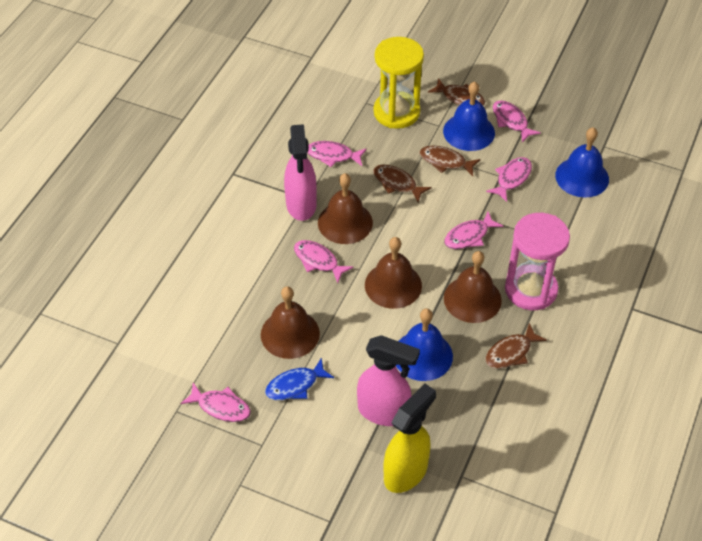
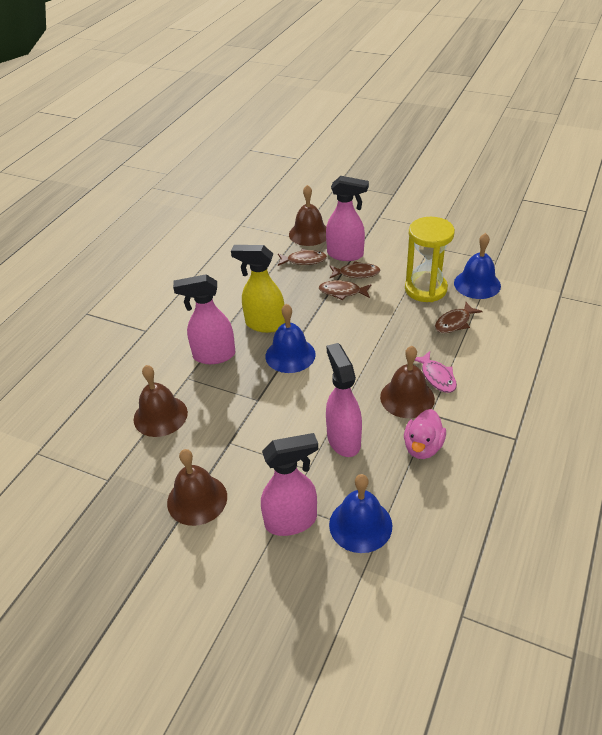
blue fish: 1 -> 0
pink duck: 0 -> 1
pink fish: 6 -> 1
pink hourglass: 1 -> 0
pink spray bottle: 2 -> 4

